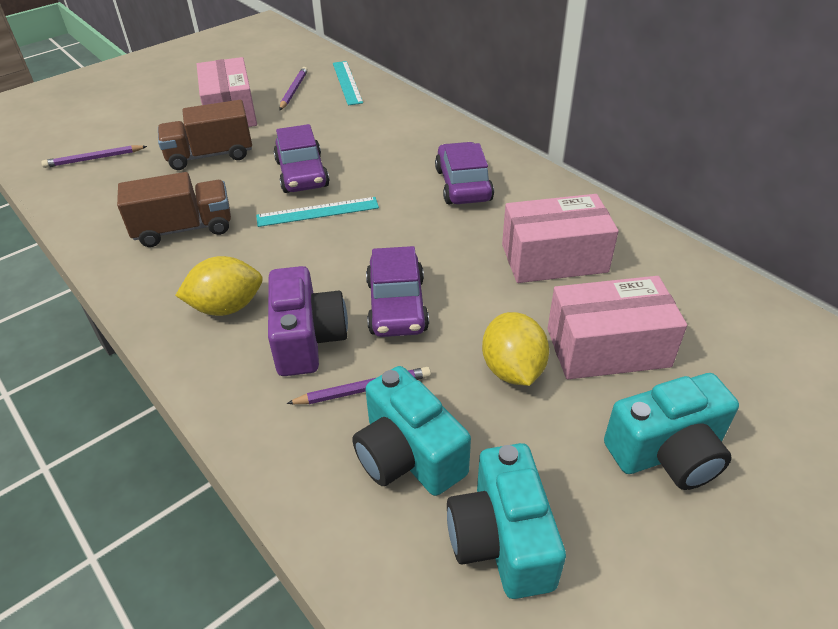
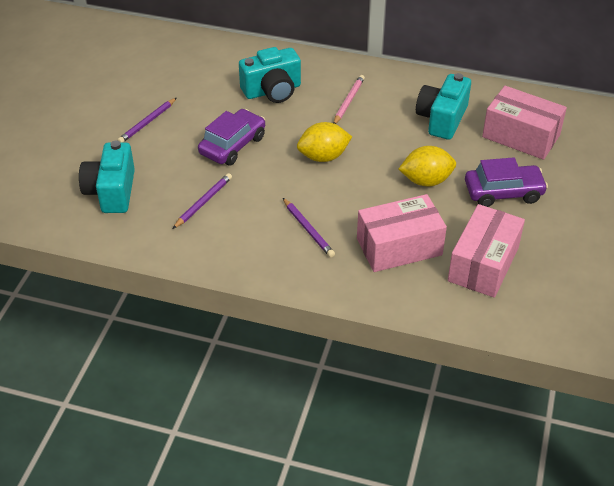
brown truck: 2 -> 0
pink pencil: 0 -> 1
purple camera: 1 -> 0
purple car: 3 -> 2
turquoise ruler: 2 -> 0

